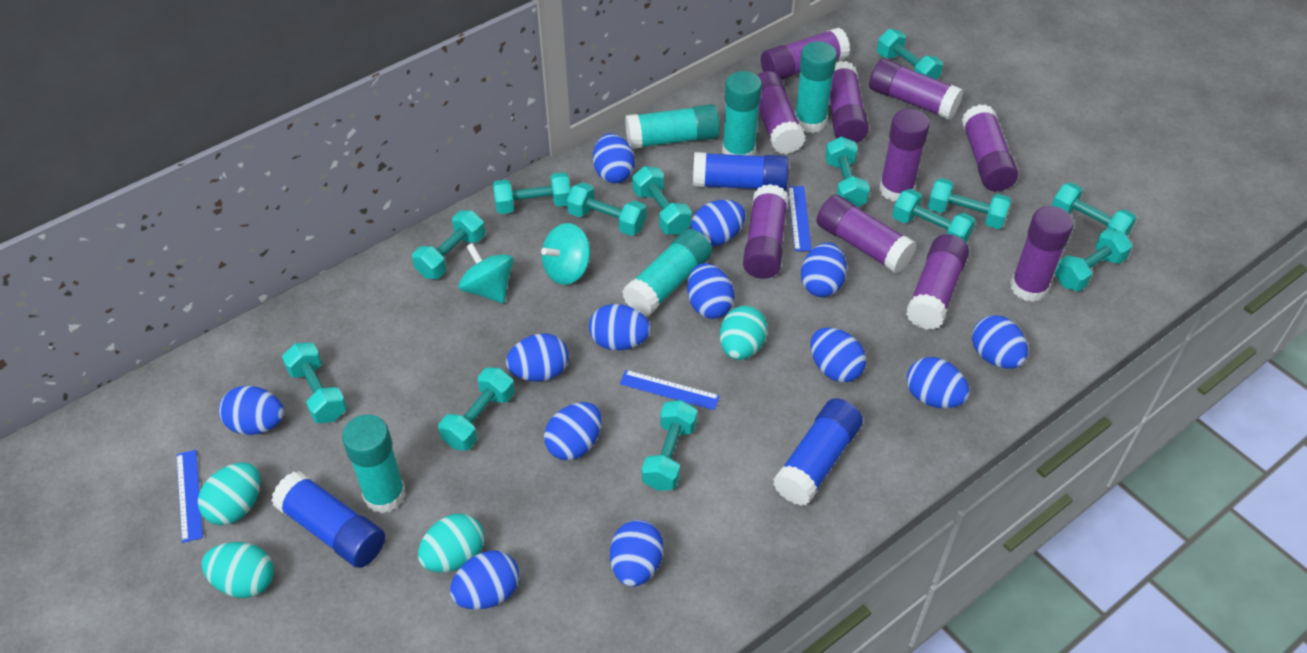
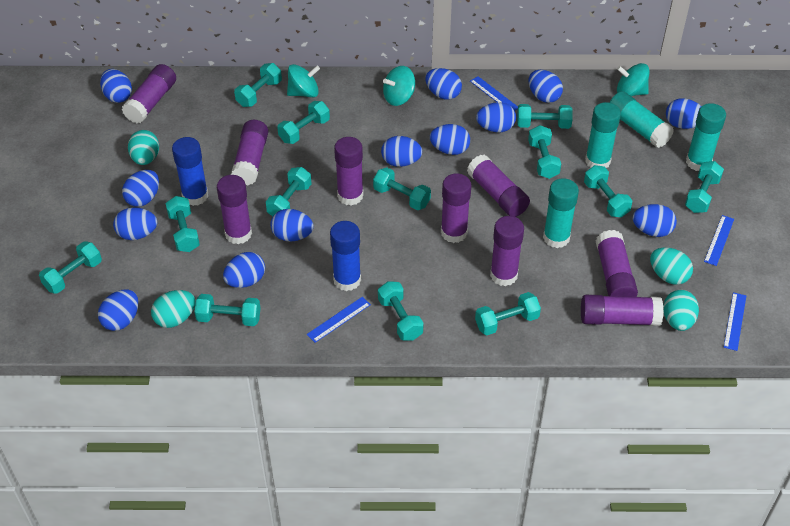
blue glue stick: 3 -> 2
blue ruler: 3 -> 4
purple glue stick: 10 -> 9
turquoise glue stick: 5 -> 4
turquoise spinning top: 2 -> 3

